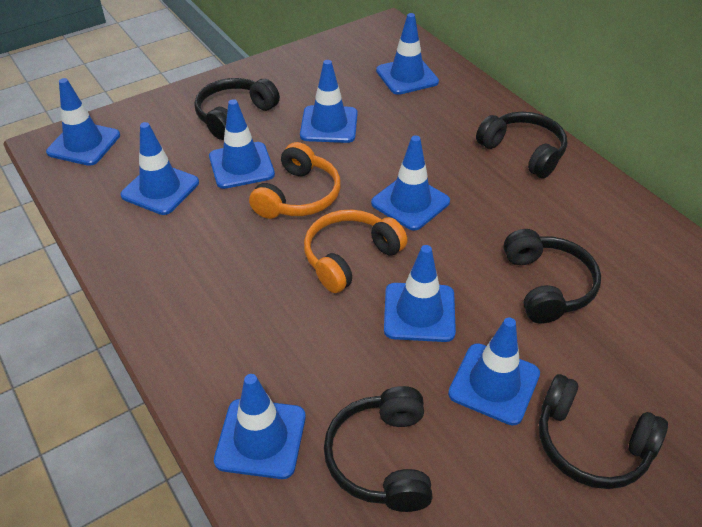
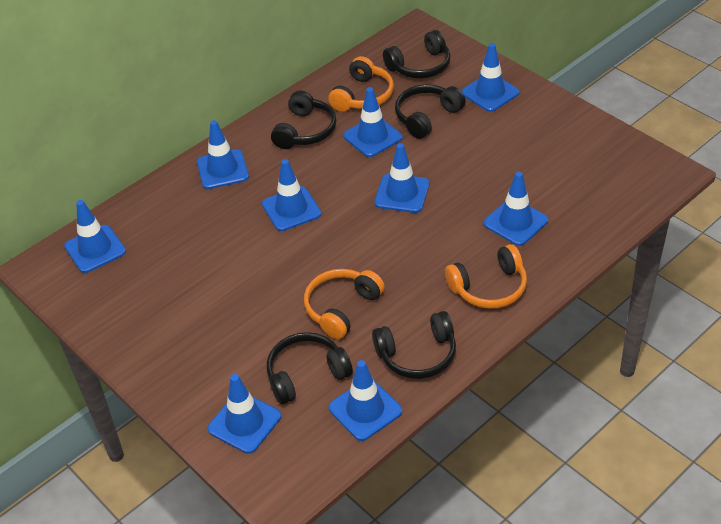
orange headphones: 2 -> 3

